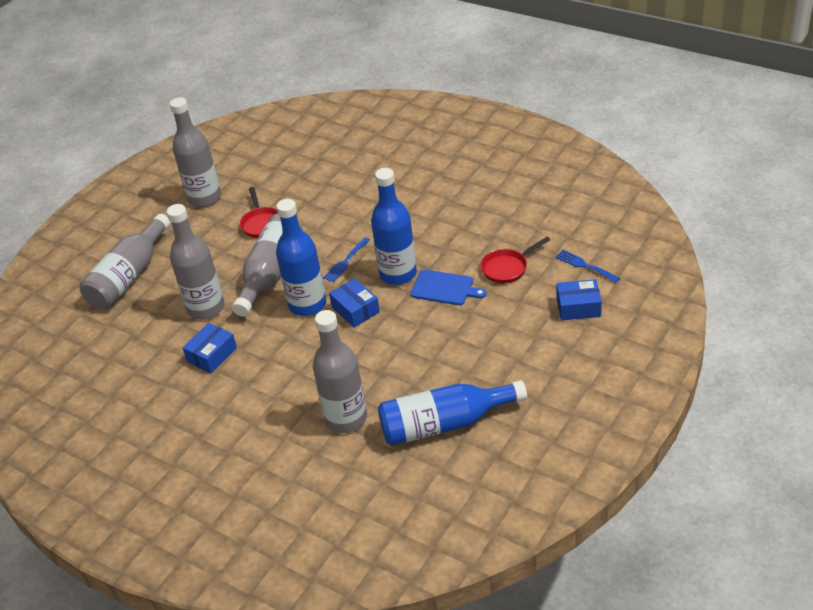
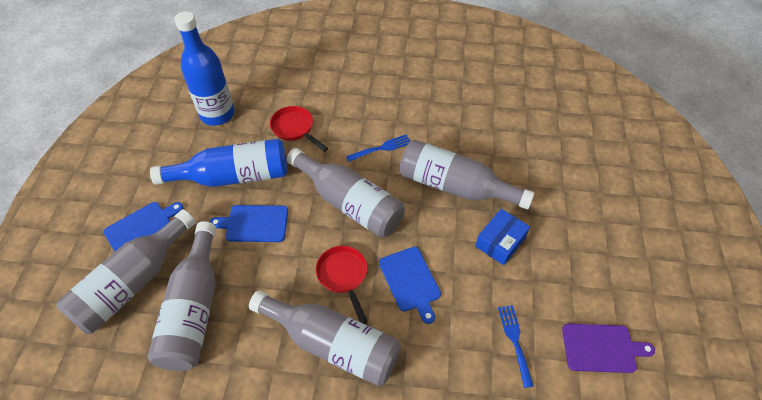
blue bottle: 3 -> 2
blue box: 3 -> 1
blue cutting board: 1 -> 3
purple cutting board: 0 -> 1

